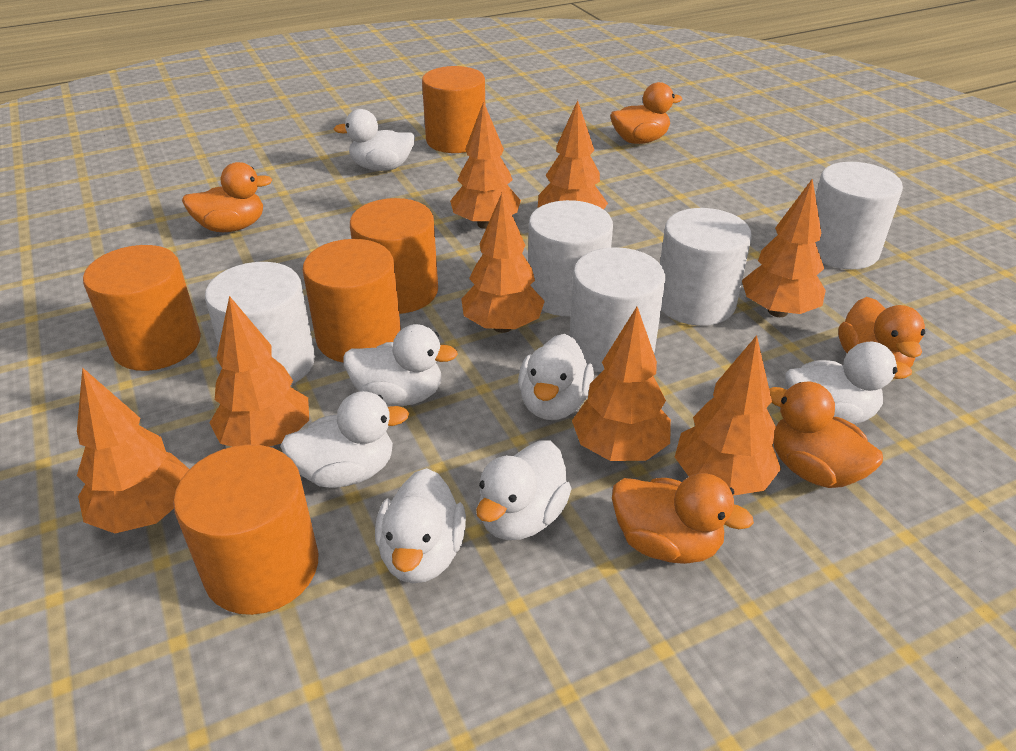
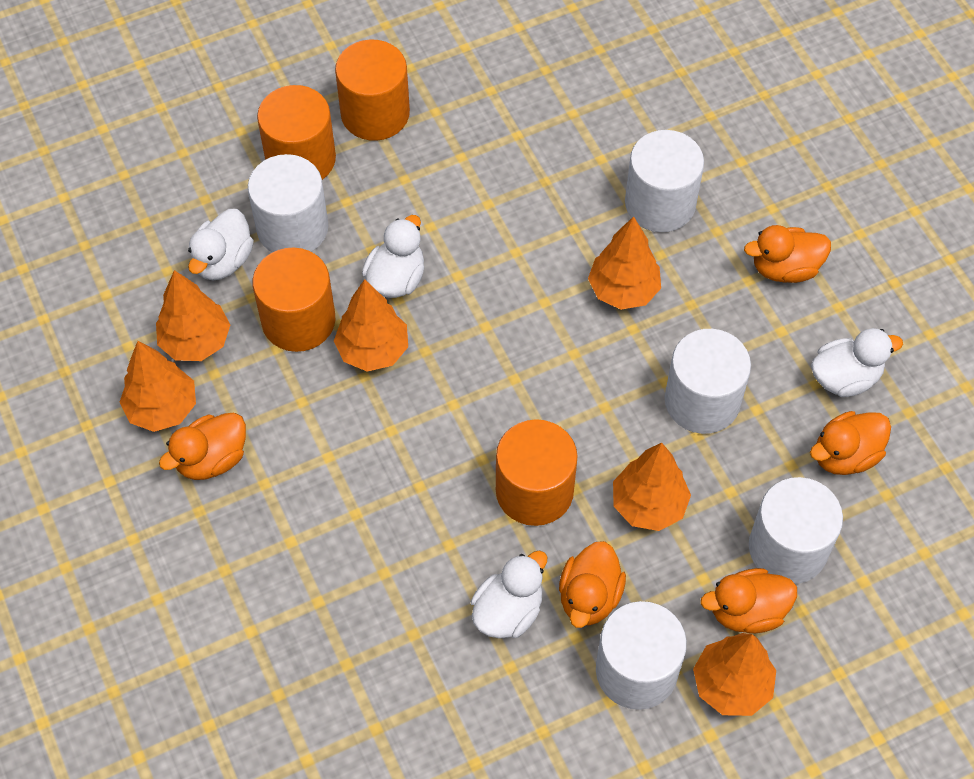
orange cylinder: 5 -> 4
orange tree: 8 -> 6
white duck: 7 -> 4

